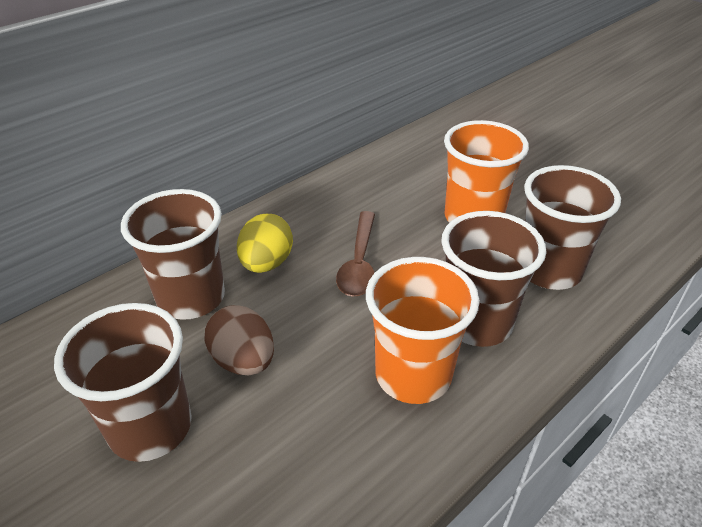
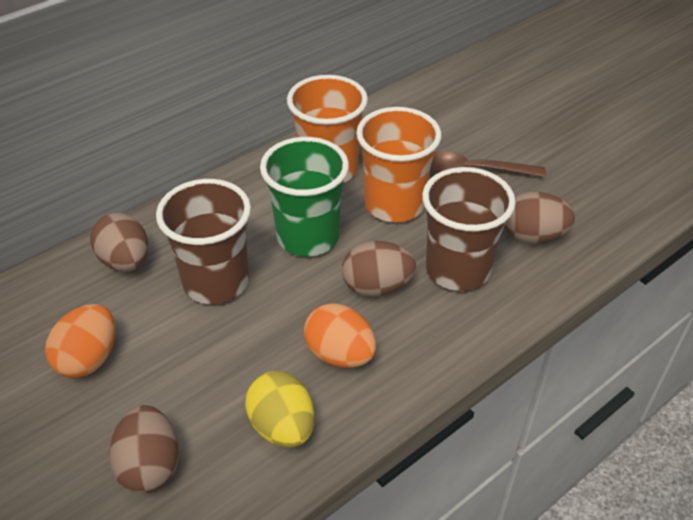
brown cup: 4 -> 2
brown egg: 1 -> 4
green cup: 0 -> 1
orange egg: 0 -> 2

